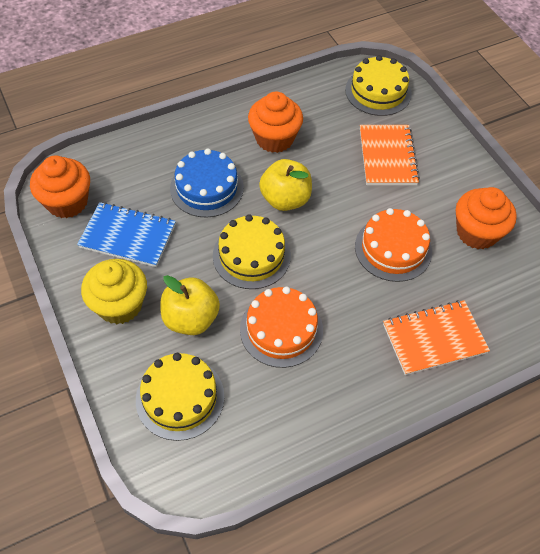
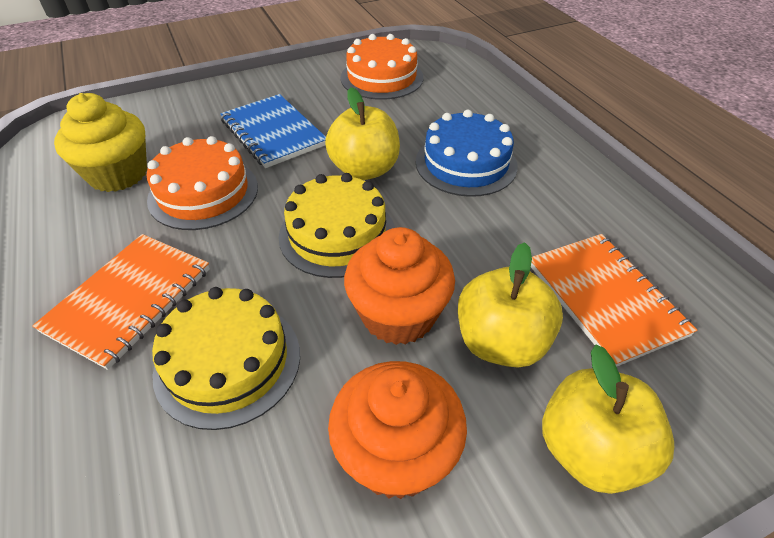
orange cupcake: 3 -> 2
yellow apple: 2 -> 3
yellow cake: 3 -> 2

